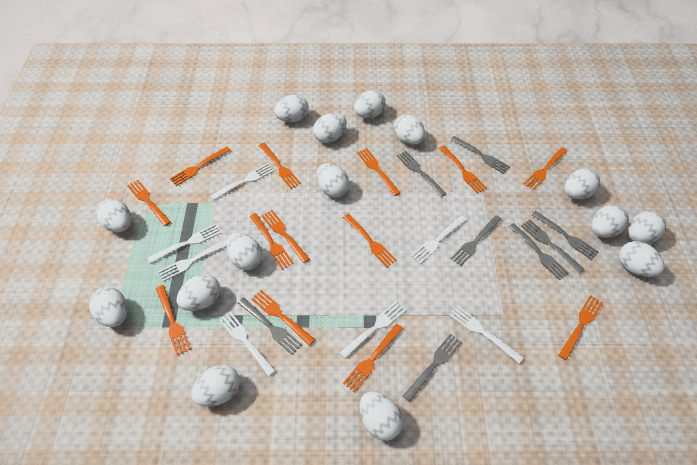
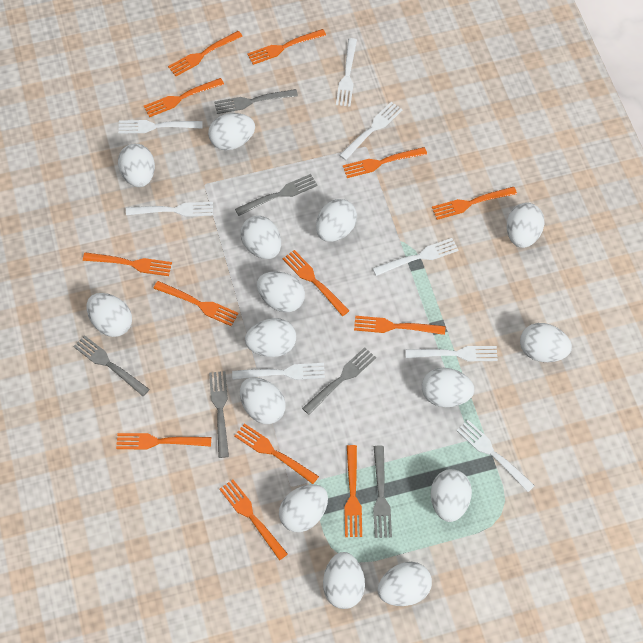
grey fork: 8 -> 6
white fork: 7 -> 8

